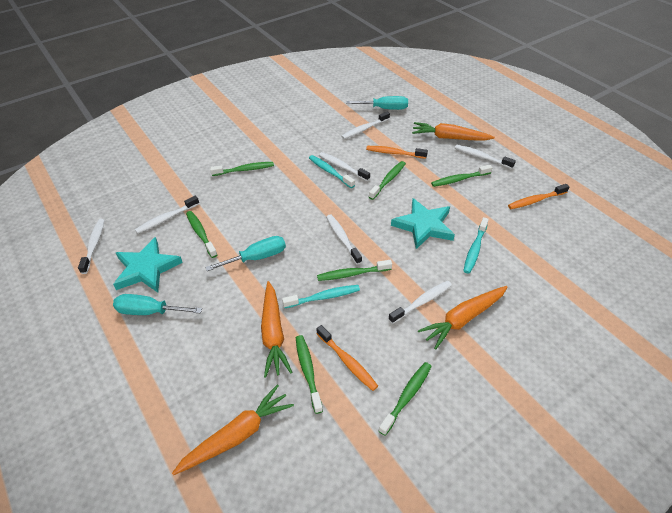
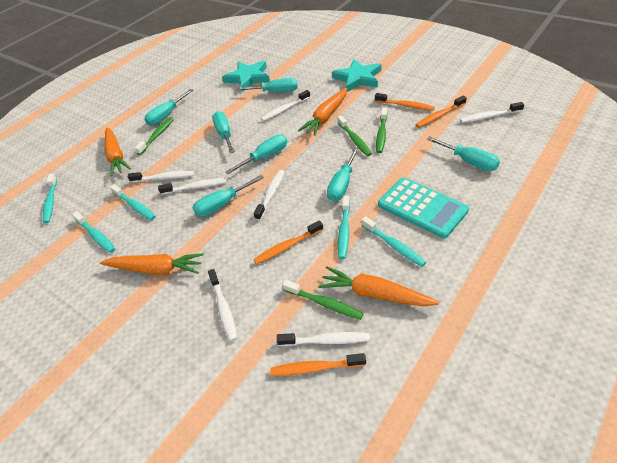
green toothbrush: 7 -> 4
orange toothbrush: 3 -> 4
turquoise calculator: 0 -> 1
turquoise screwdriver: 3 -> 7
turquoise toothbrush: 3 -> 5

